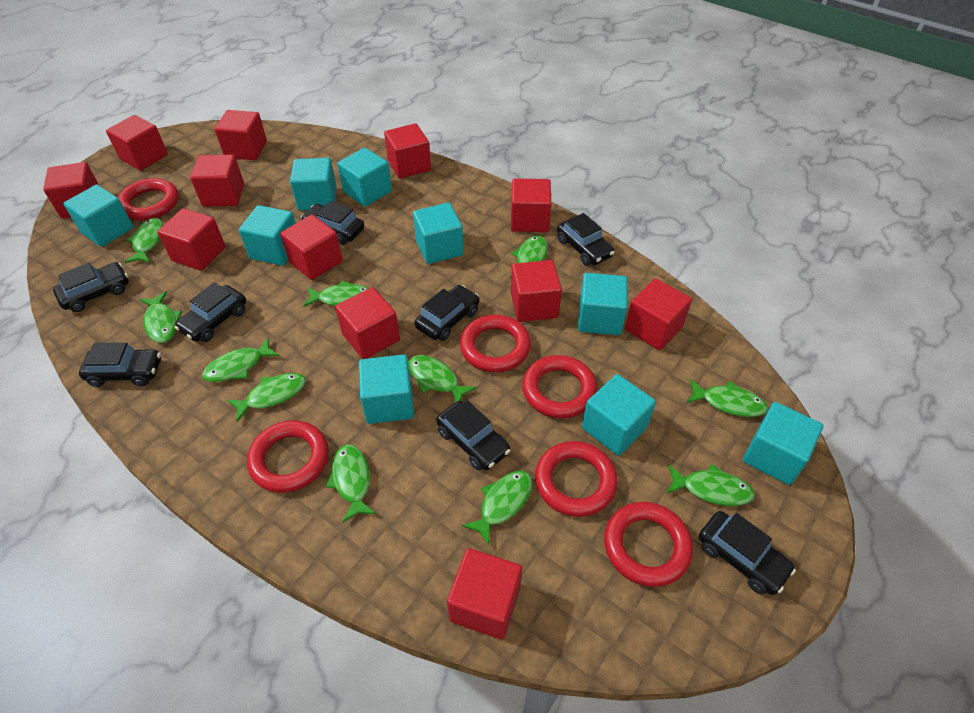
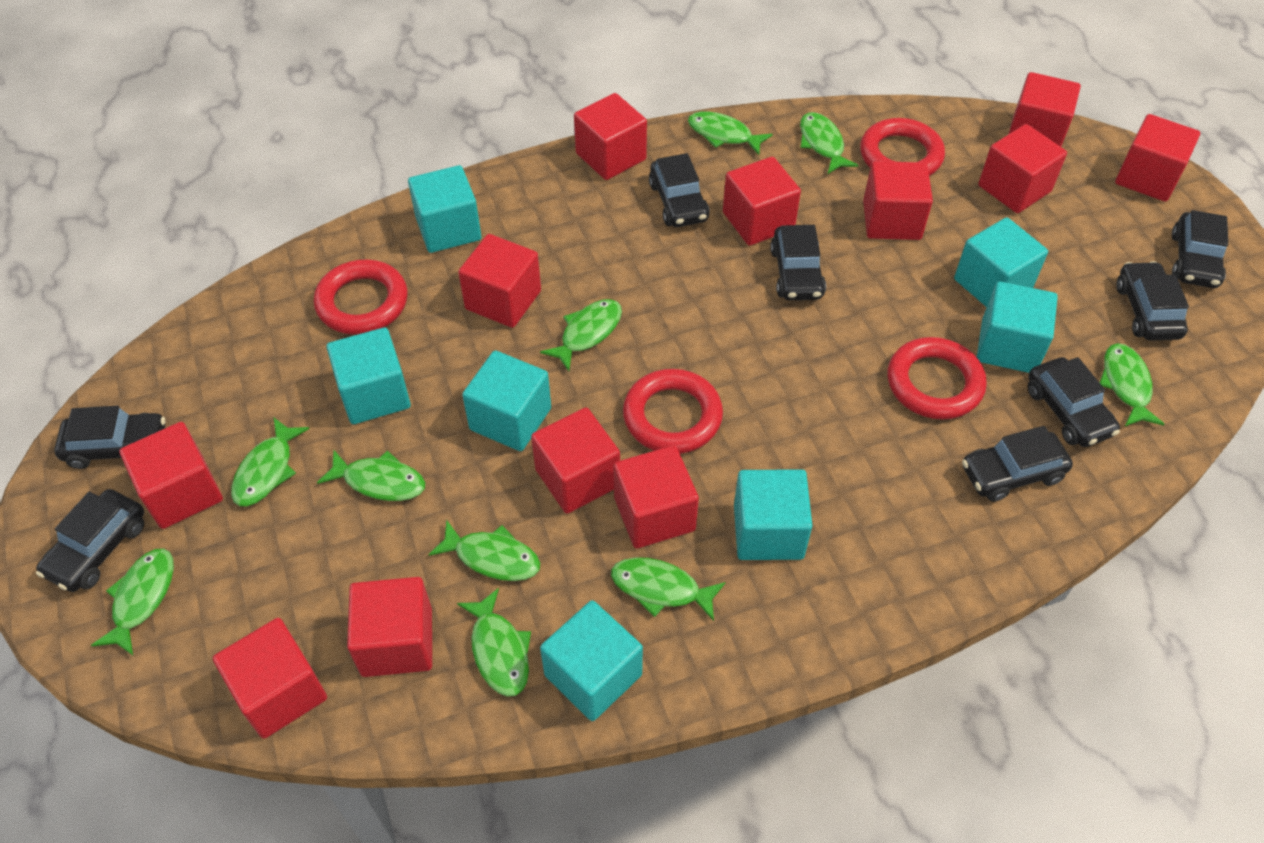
green fish: 11 -> 10
red ring: 6 -> 4
turquoise cube: 9 -> 7

